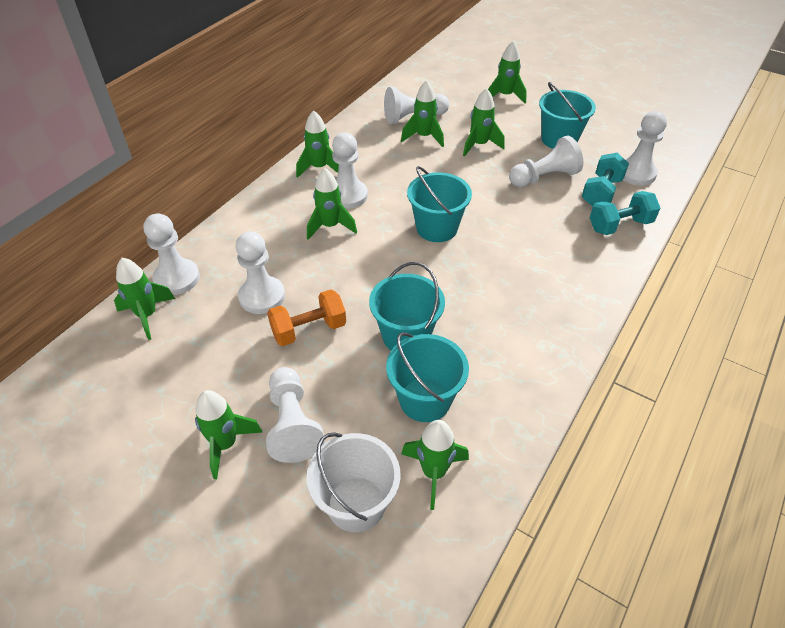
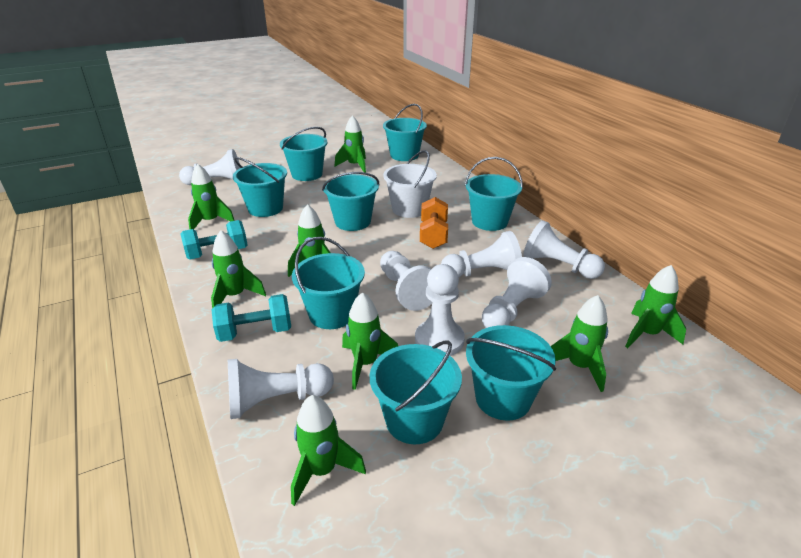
turquoise bucket: 4 -> 8

